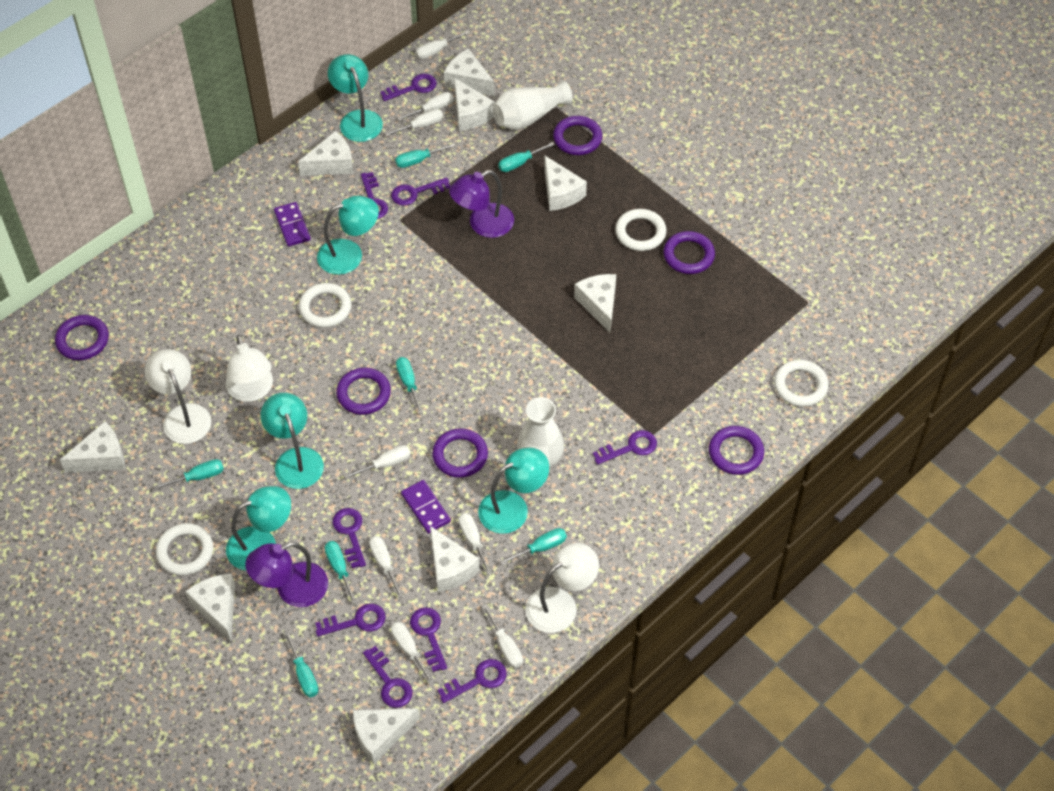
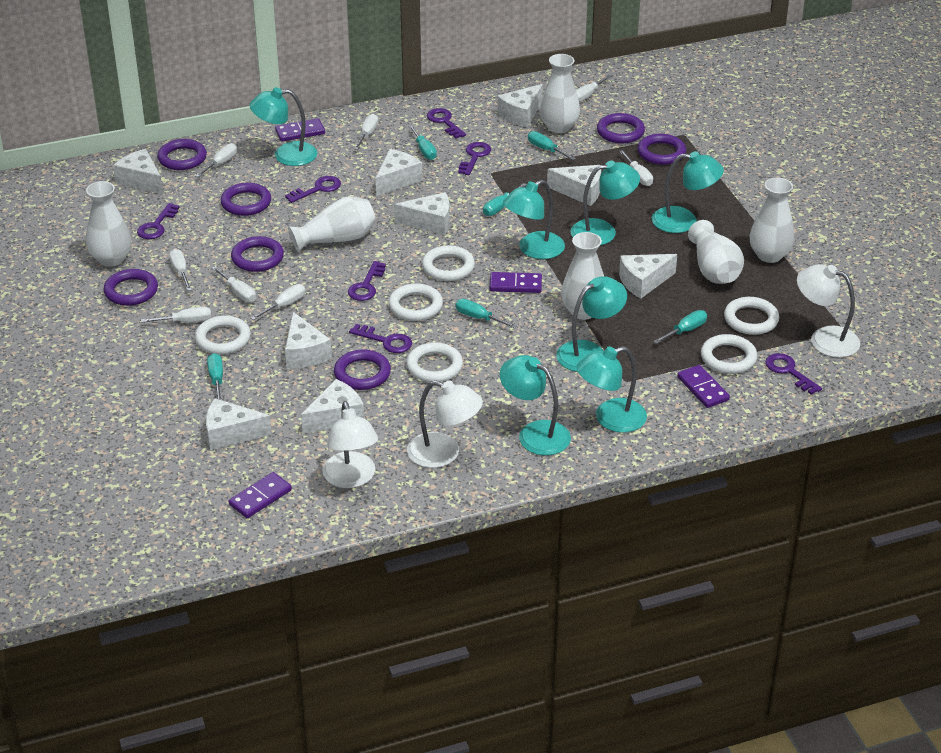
purple domino: 2 -> 4
purple key: 9 -> 7
purple lamp: 2 -> 0
purple ring: 6 -> 7
turquoise lamp: 5 -> 7
turquoise screwdriver: 7 -> 6
white ring: 4 -> 6
white vase: 2 -> 6

